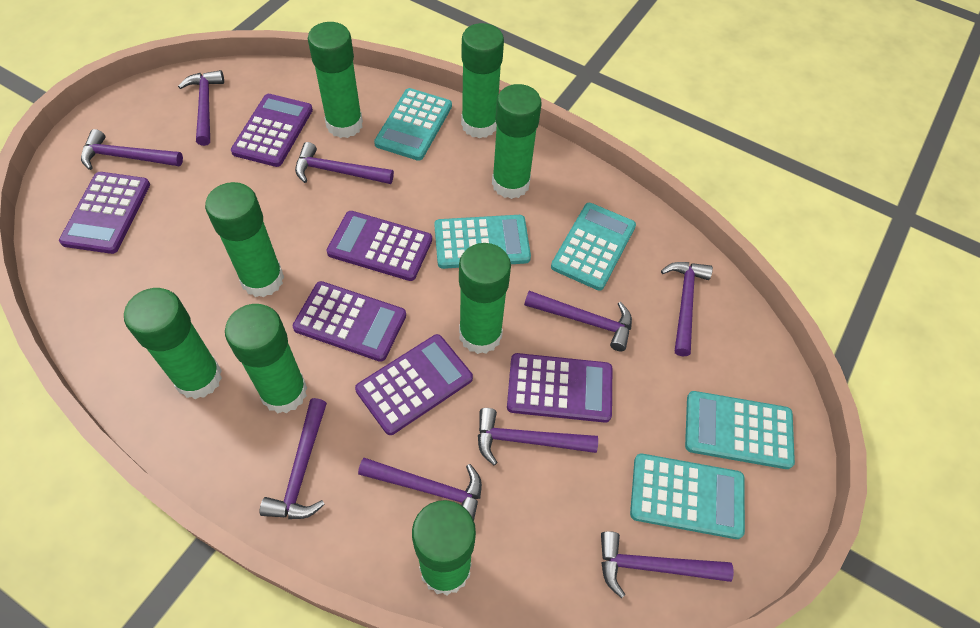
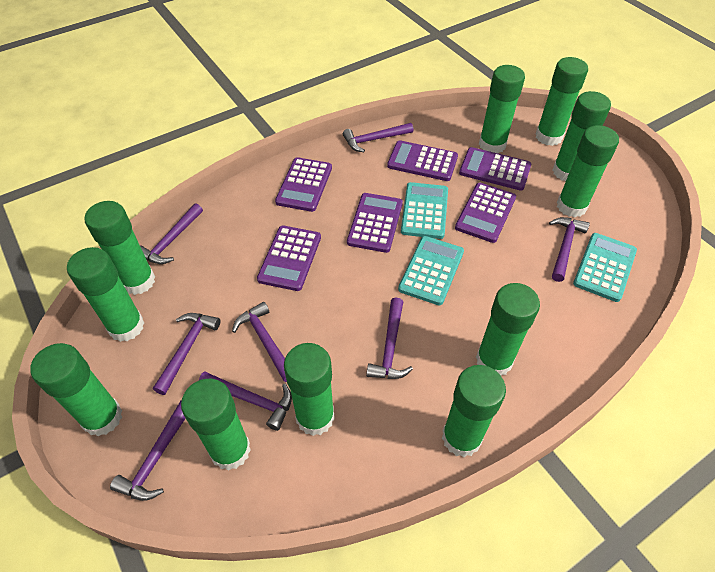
green glue stick: 8 -> 11
purple hammer: 9 -> 8
turquoise calculator: 5 -> 3

